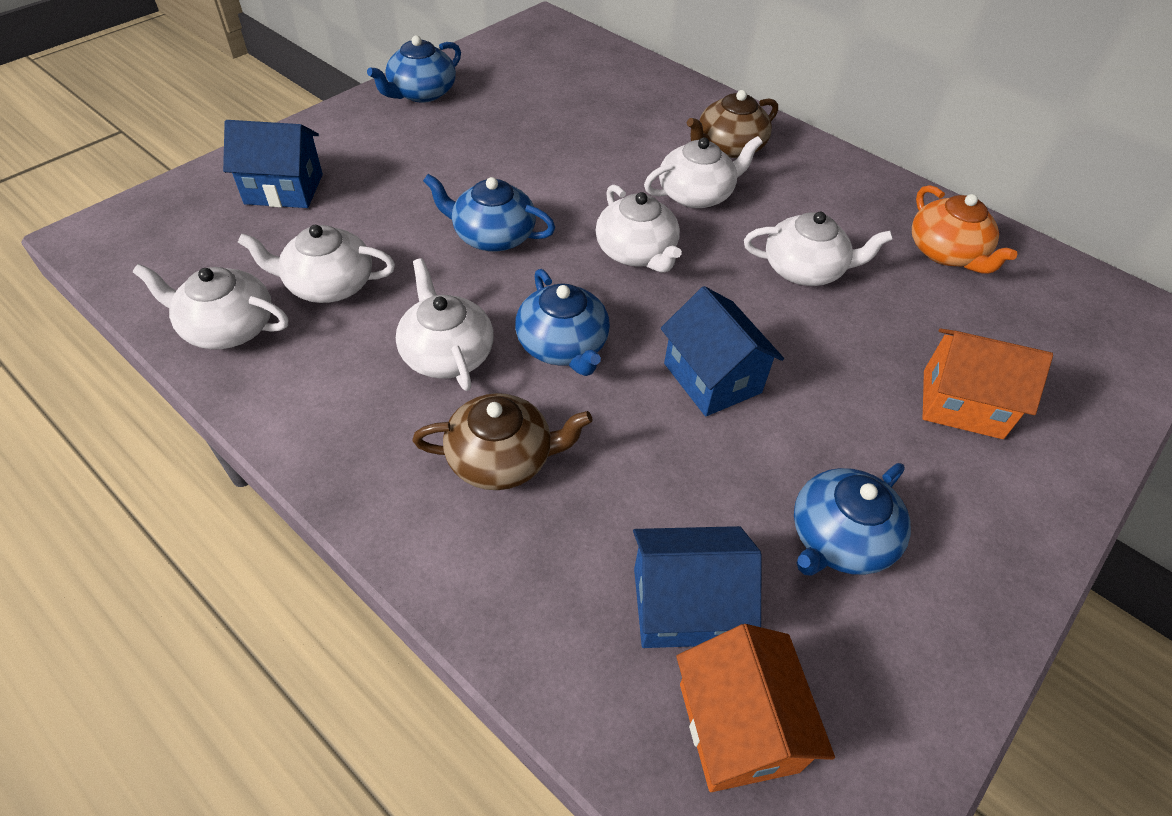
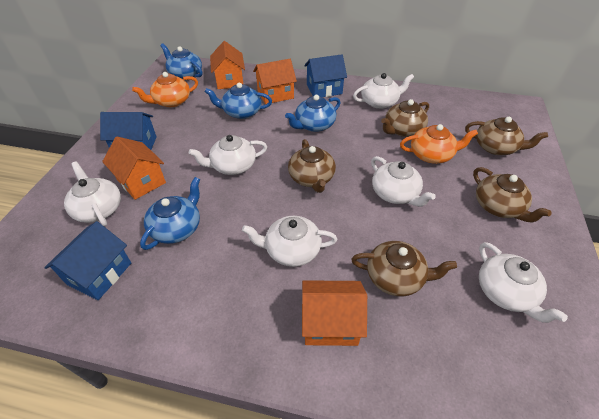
brown teapot: 2 -> 5
orange house: 2 -> 4
orange teapot: 1 -> 2

